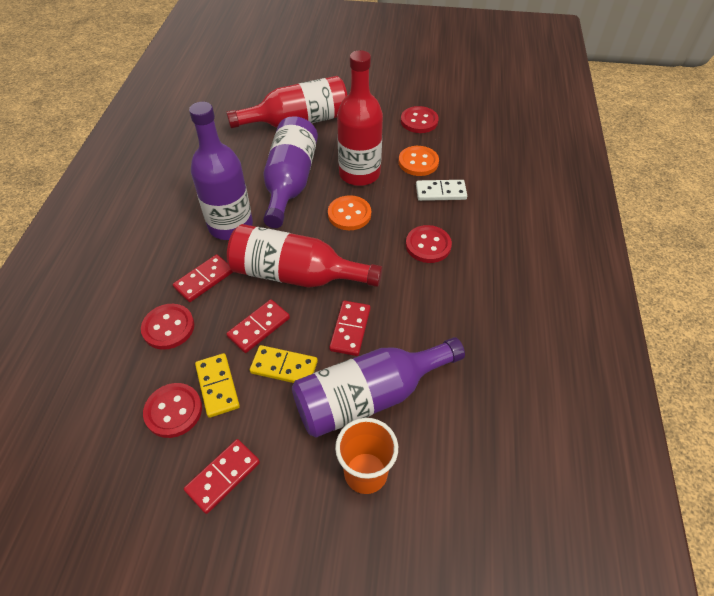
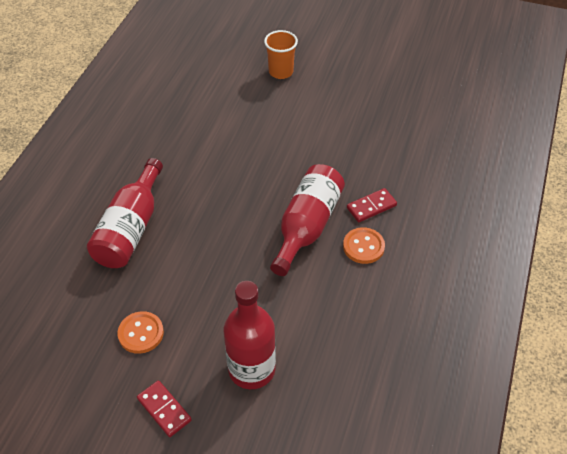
purple bottle: 3 -> 0
red button: 4 -> 0
red domino: 4 -> 2
white domino: 1 -> 0
yellow domino: 2 -> 0

